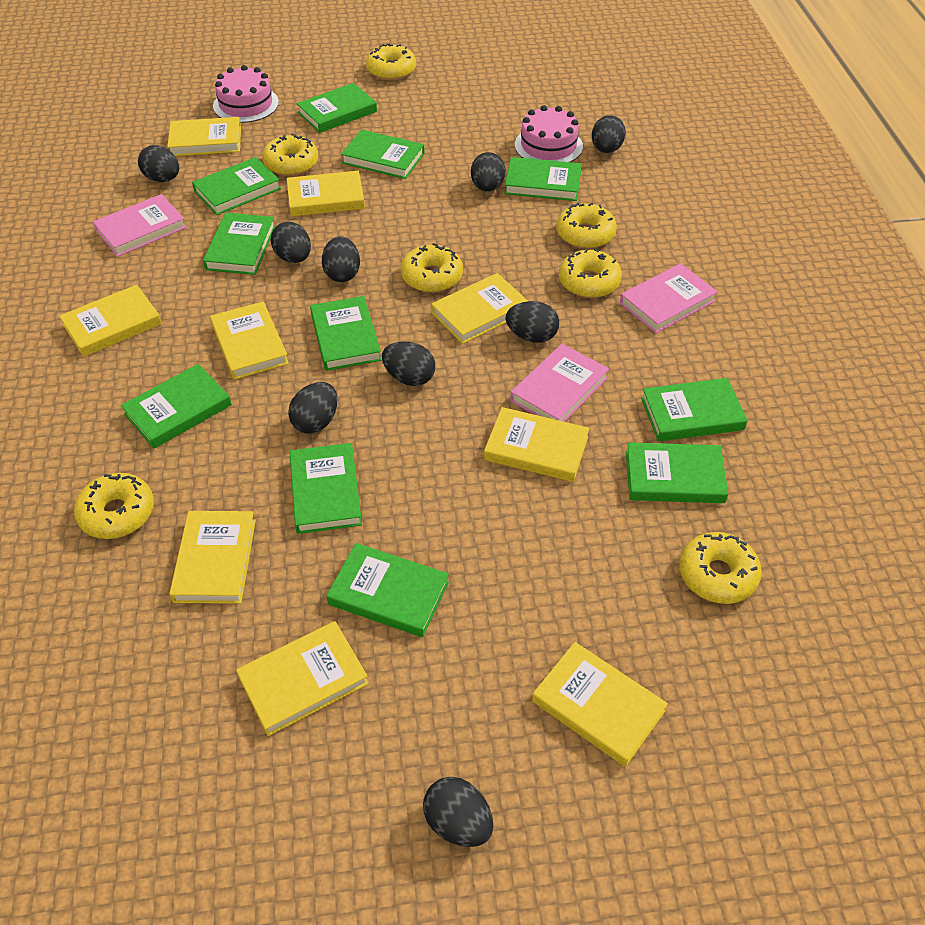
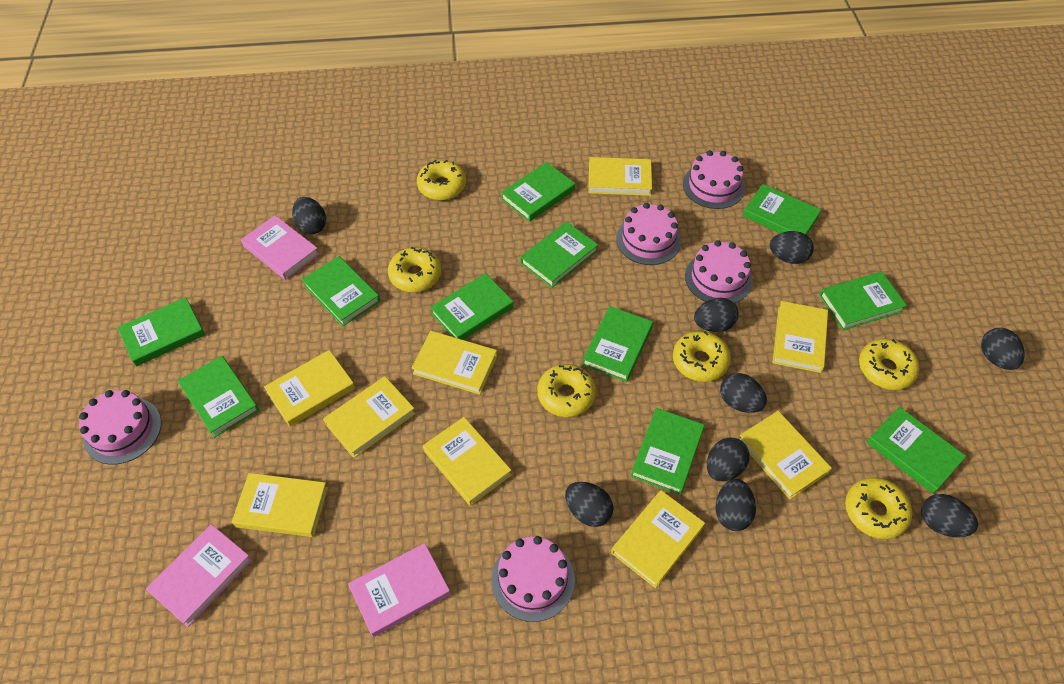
pink cake: 2 -> 5
yellow donut: 7 -> 6

